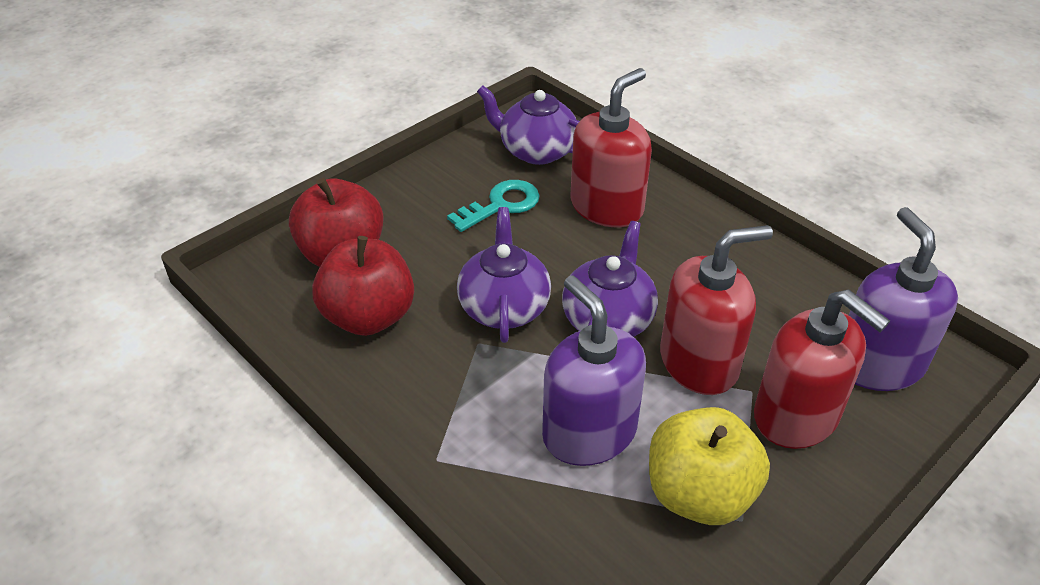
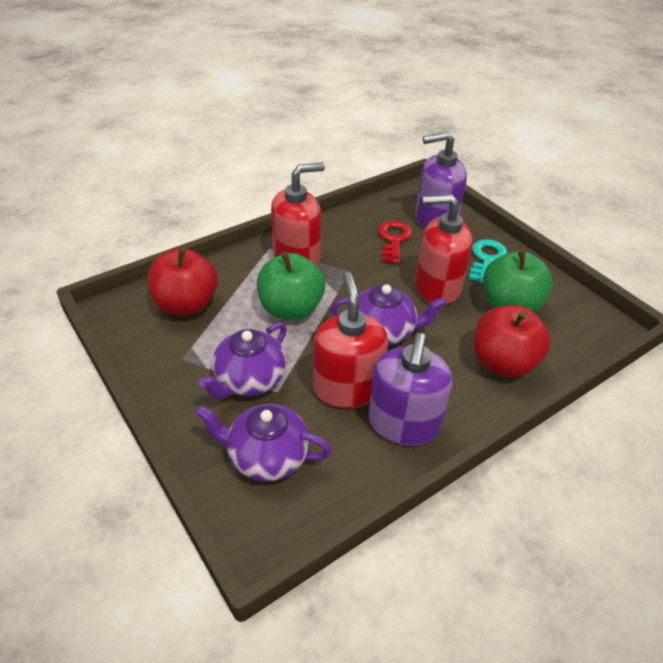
green apple: 0 -> 2
red key: 0 -> 1
yellow apple: 1 -> 0

